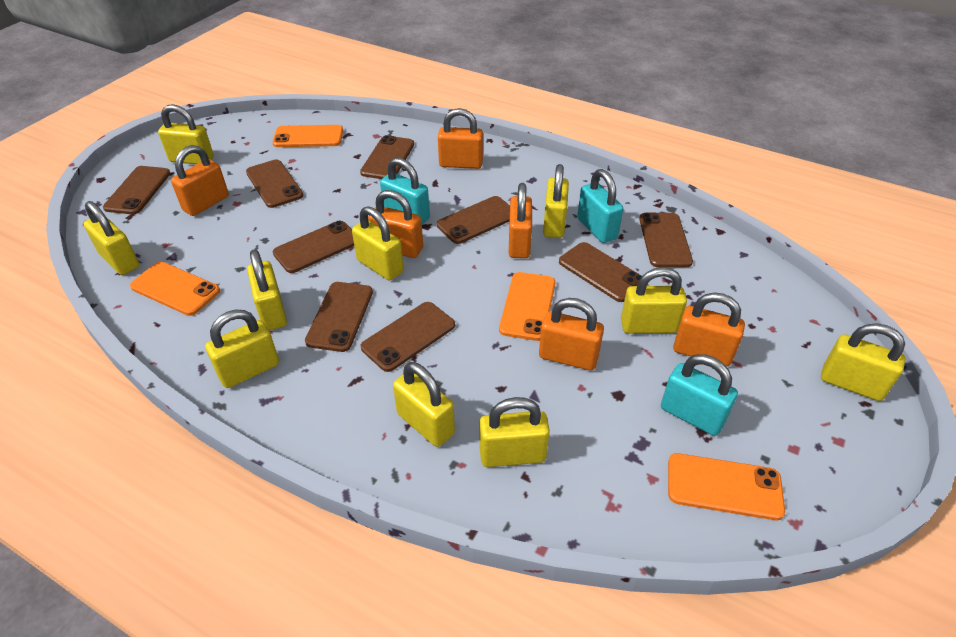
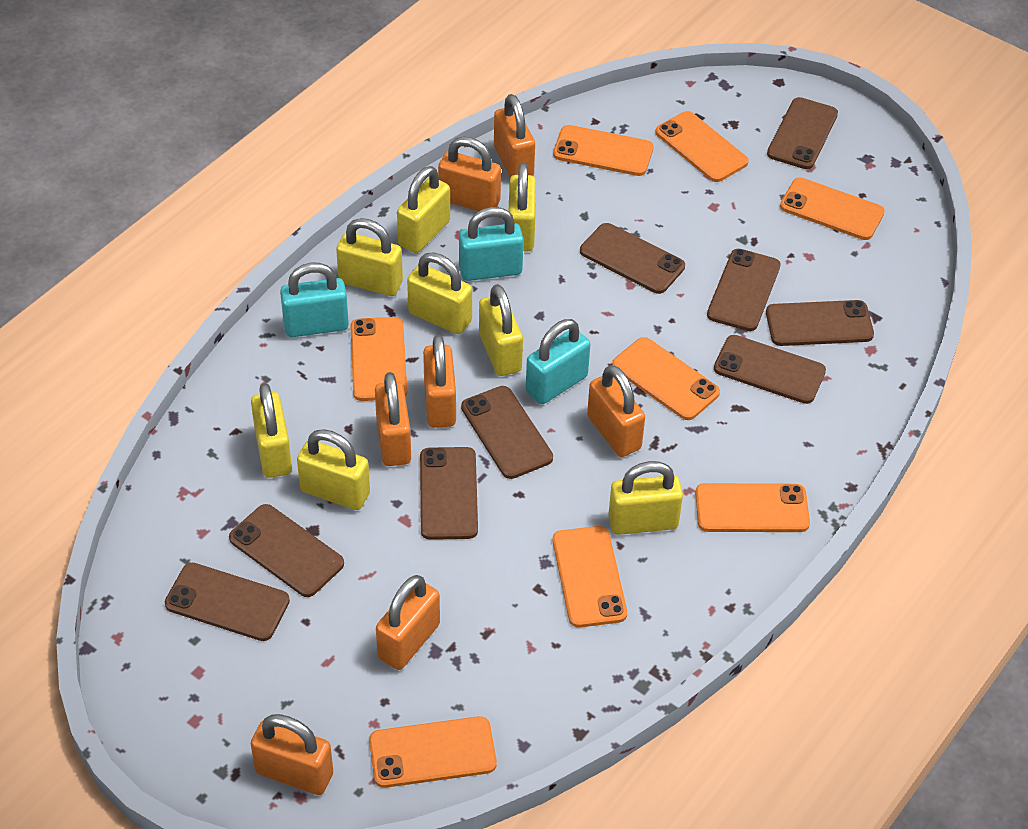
orange padlock: 6 -> 7
orange phone: 4 -> 8
yellow padlock: 10 -> 8

